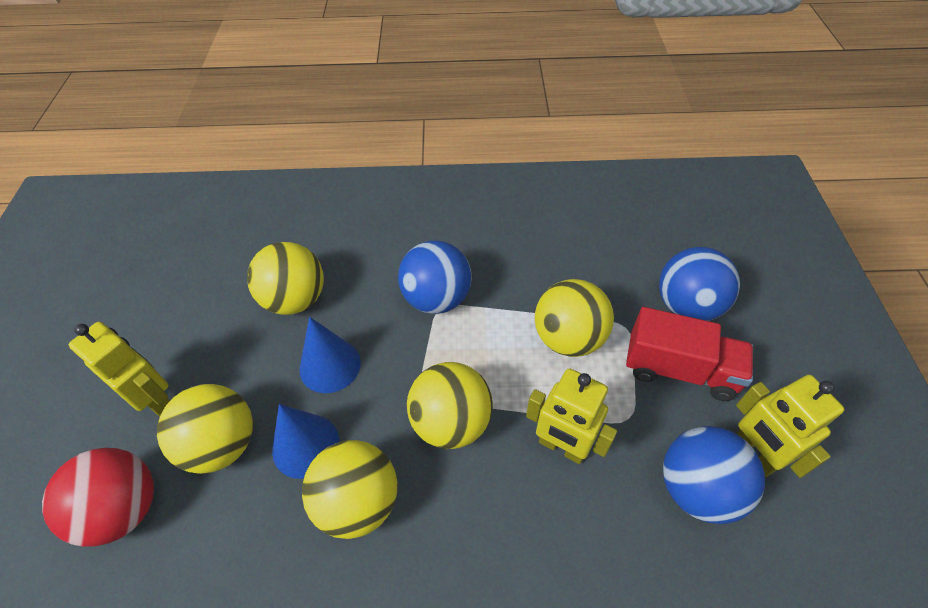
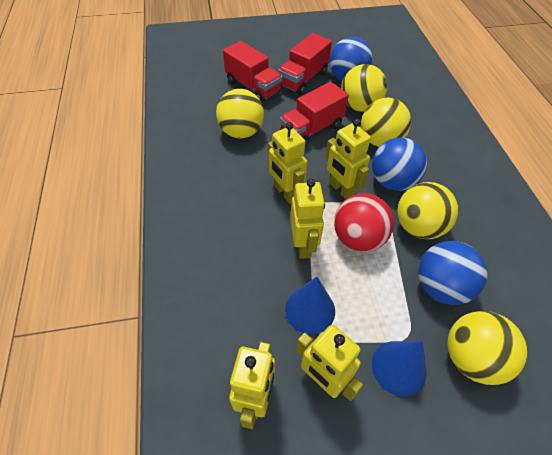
red truck: 1 -> 3
yellow robot: 3 -> 5

